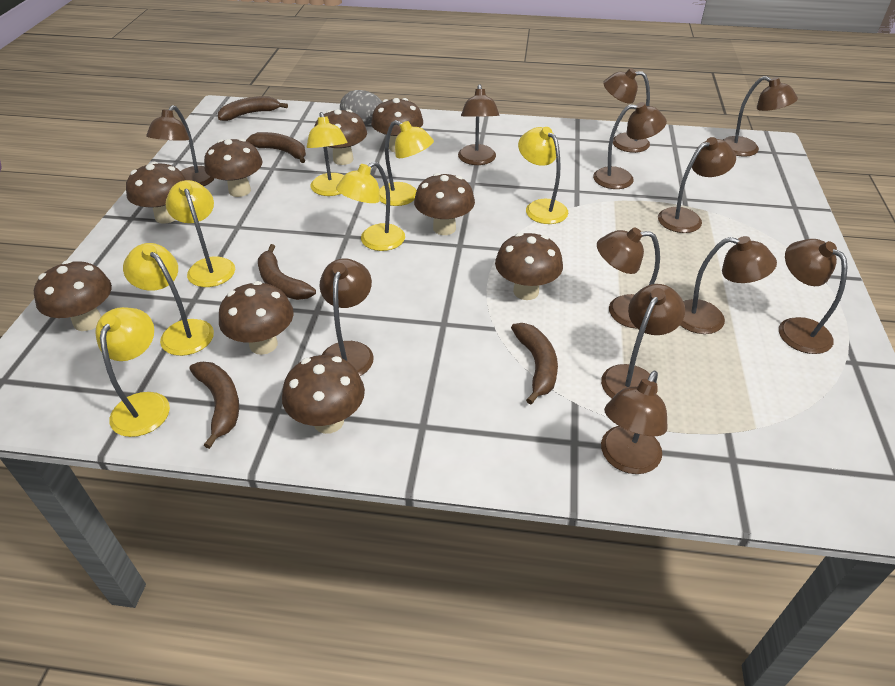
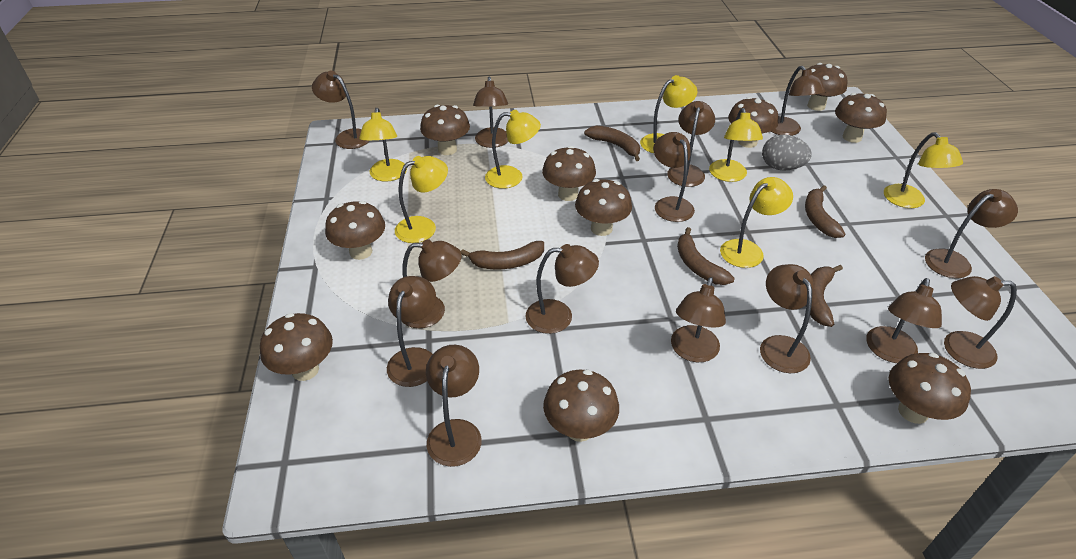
brown lamp: 12 -> 14
brown mushroom: 9 -> 10

